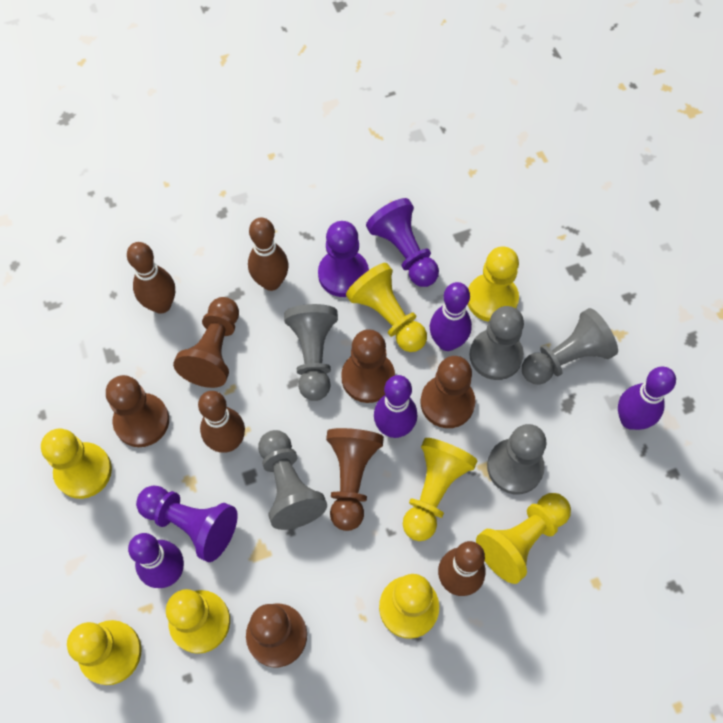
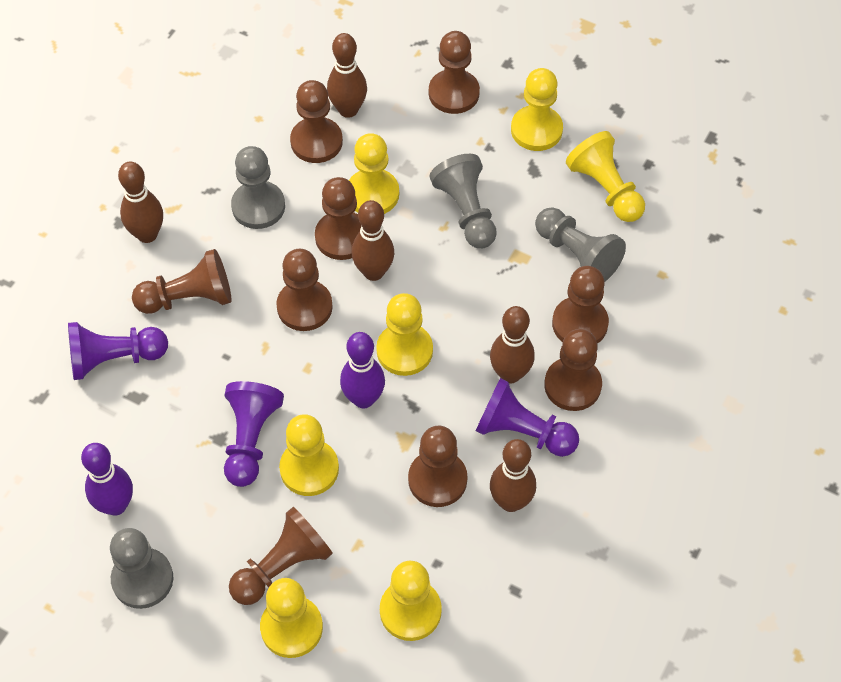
brown bowling pin: 4 -> 5
brown pawn: 6 -> 9
grey pawn: 5 -> 4
purple bowling pin: 4 -> 2
yellow pawn: 8 -> 7

